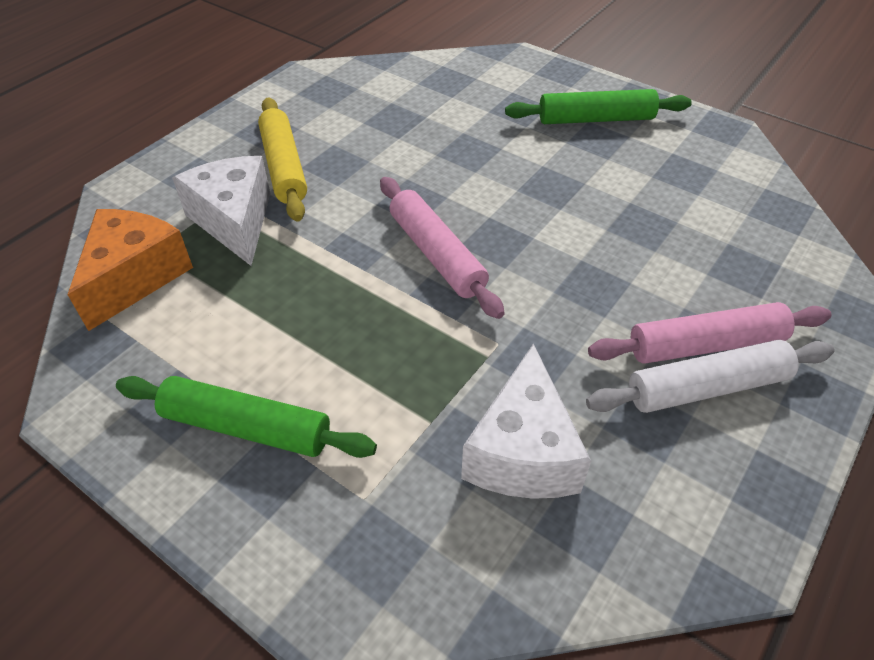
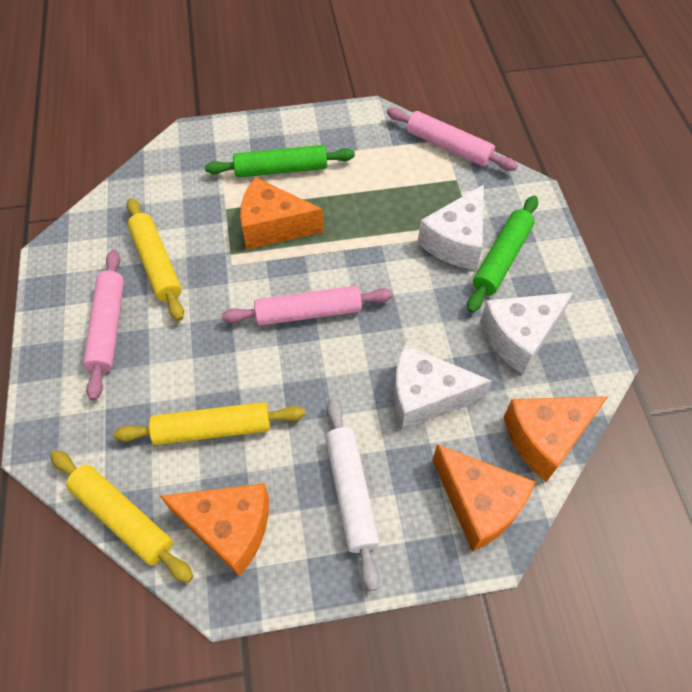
orange cheese: 1 -> 4
pink rolling pin: 2 -> 3
white cheese: 2 -> 3
yellow rolling pin: 1 -> 3

